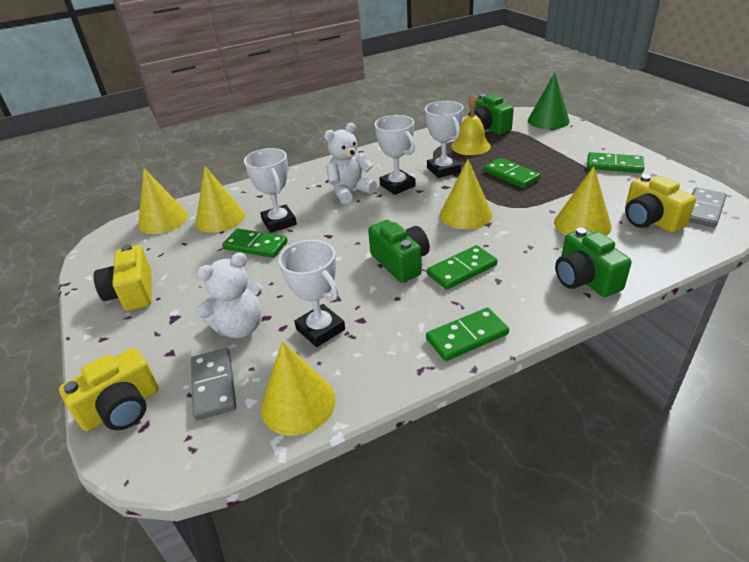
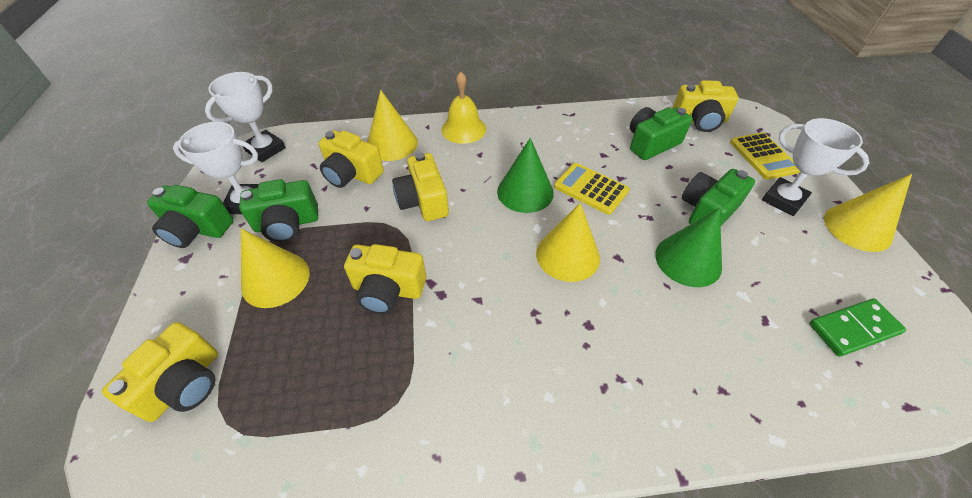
green camera: 3 -> 4
green cone: 1 -> 2
green domino: 5 -> 1
grey domino: 2 -> 0
white teddy bear: 2 -> 0
white trophy: 4 -> 3
yellow calculator: 0 -> 2
yellow camera: 3 -> 5
yellow cone: 5 -> 4

